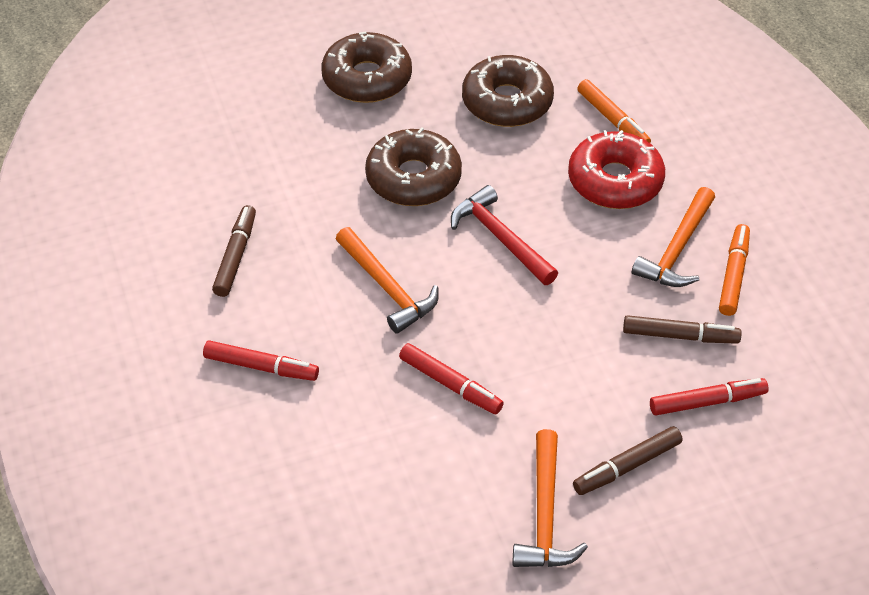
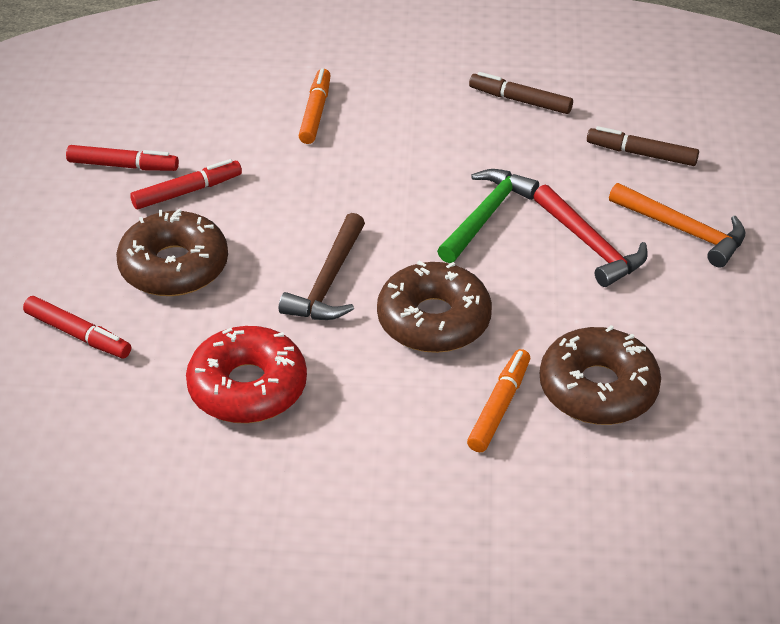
brown hammer: 0 -> 1
brown marker: 3 -> 2
green hammer: 0 -> 1
orange hammer: 3 -> 1

